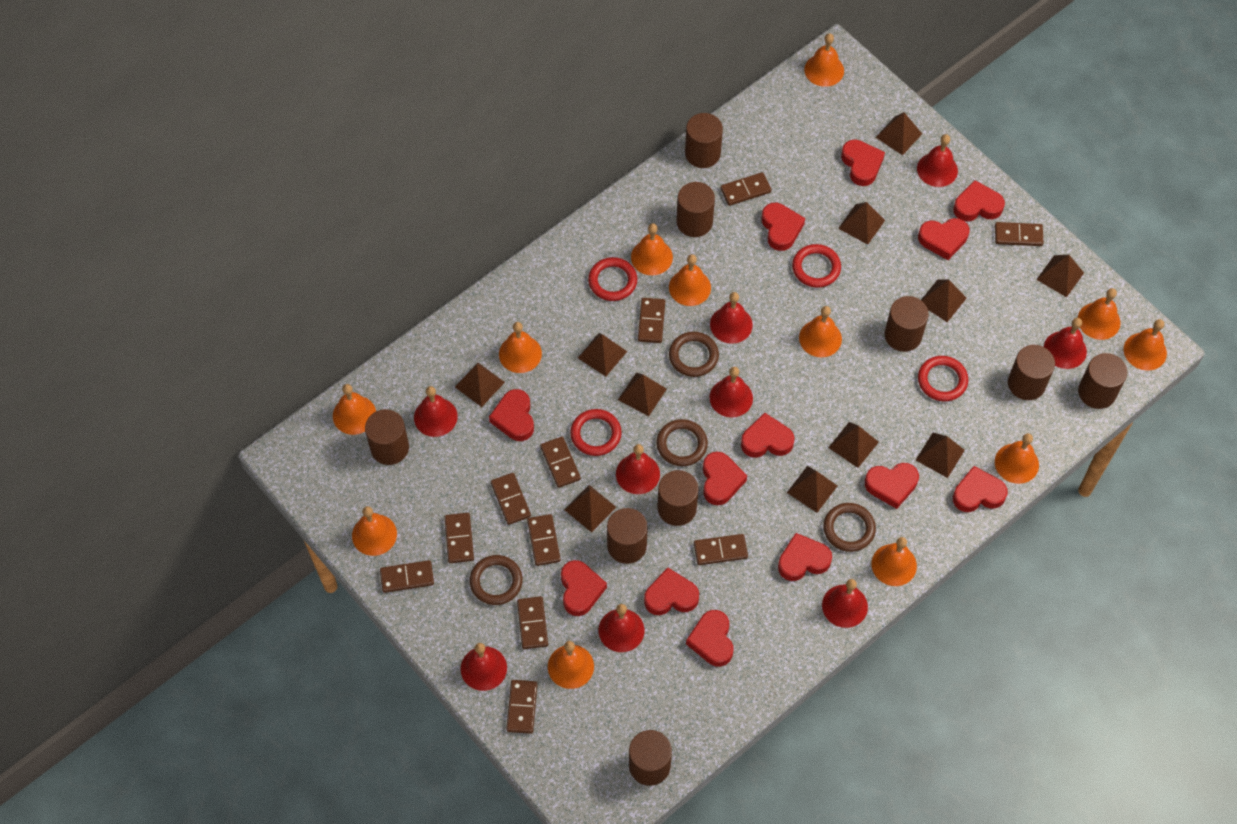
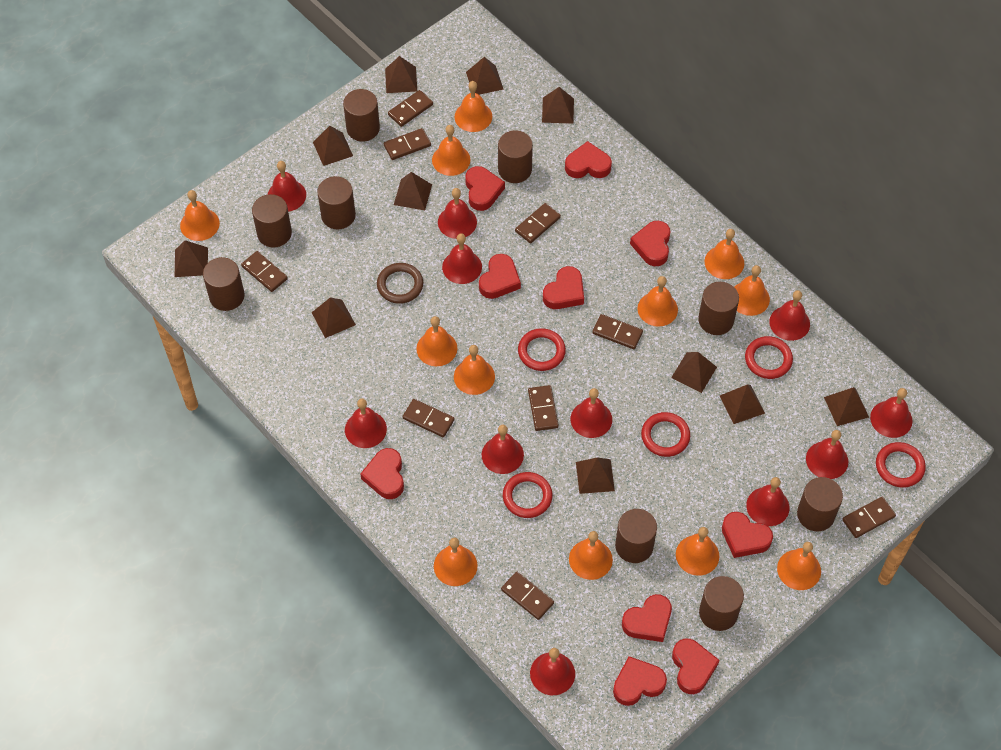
brown domino: 11 -> 9
brown ring: 4 -> 1
red bell: 9 -> 11
red heart: 13 -> 10
red ring: 4 -> 5

